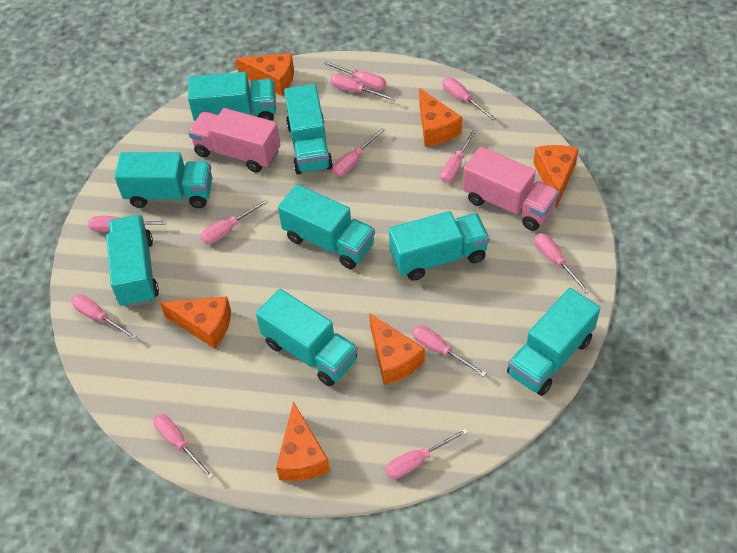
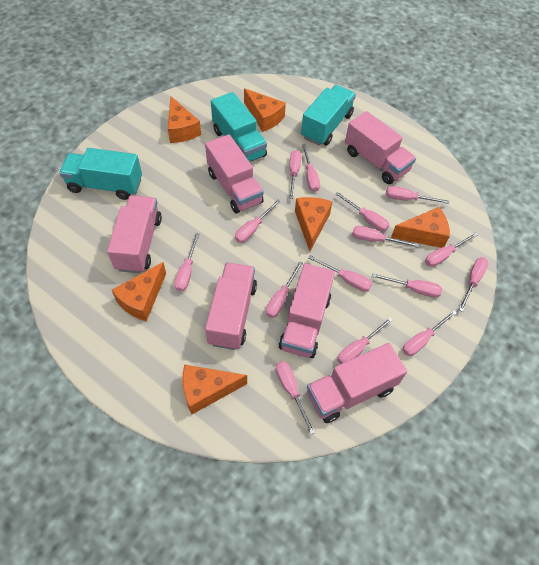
pink screwdriver: 12 -> 15
pink truck: 2 -> 6
turquoise truck: 8 -> 3

